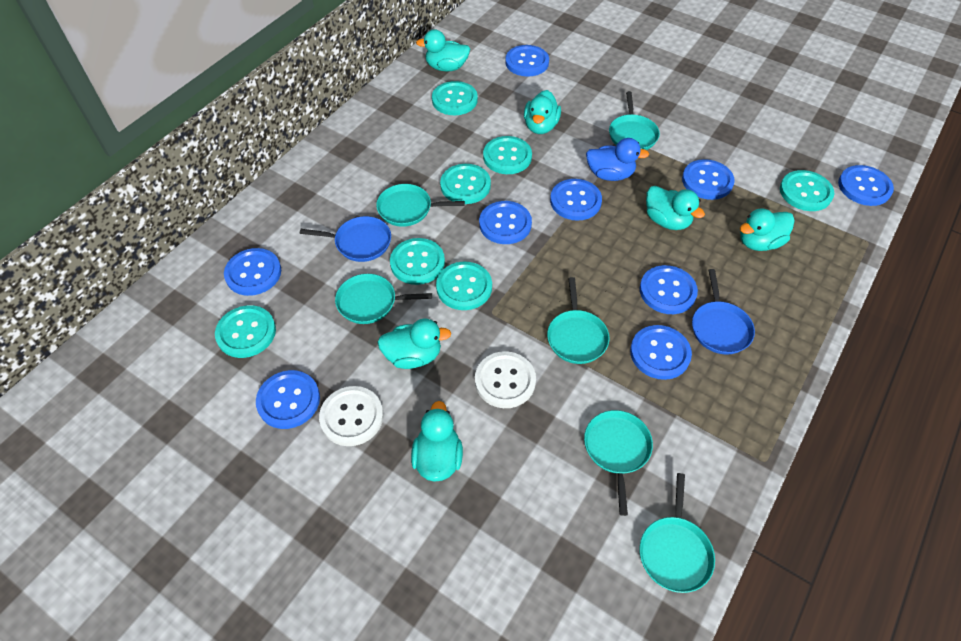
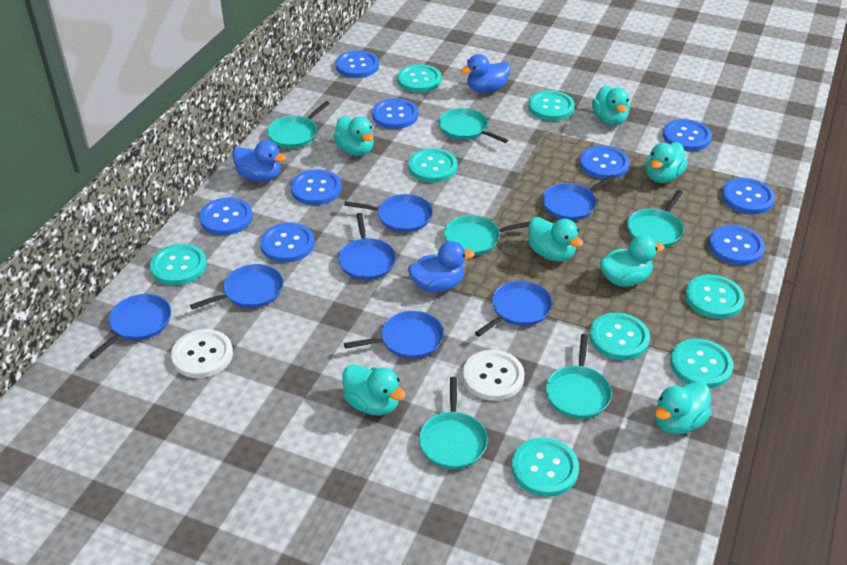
blue duck: 1 -> 3
blue pan: 2 -> 7
turquoise button: 7 -> 8
turquoise duck: 6 -> 7

